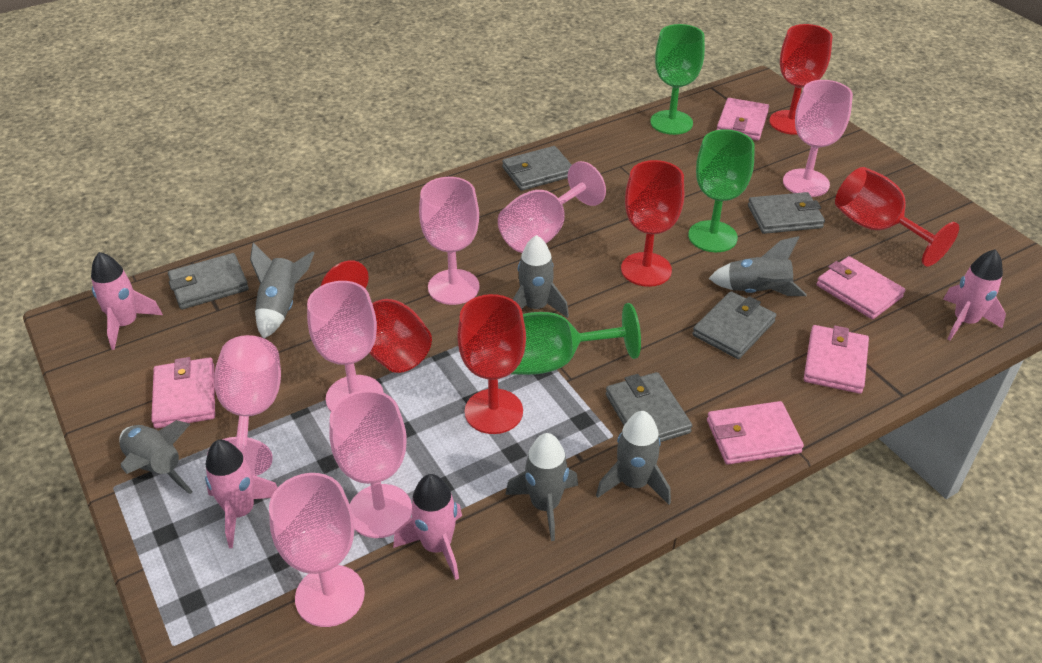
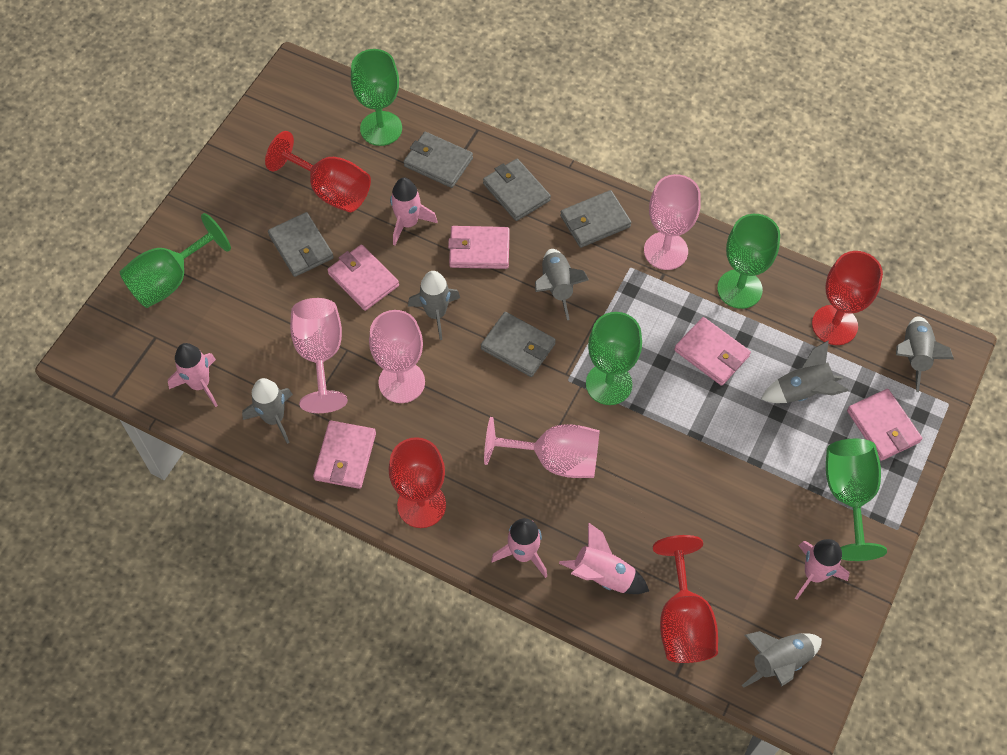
green goblet: 3 -> 5
pink goblet: 7 -> 4
pink rocket: 4 -> 5
red goblet: 5 -> 4

